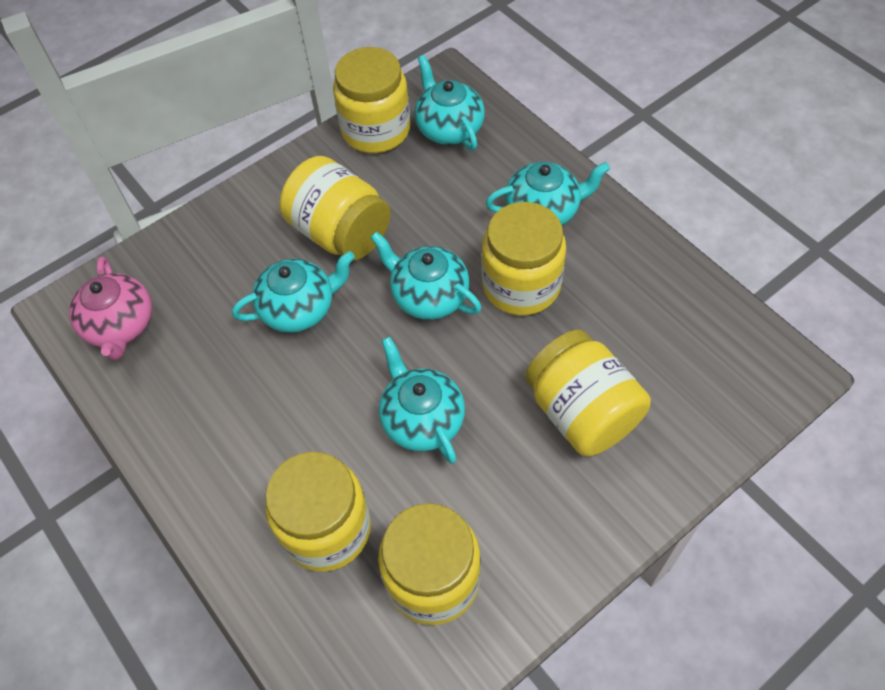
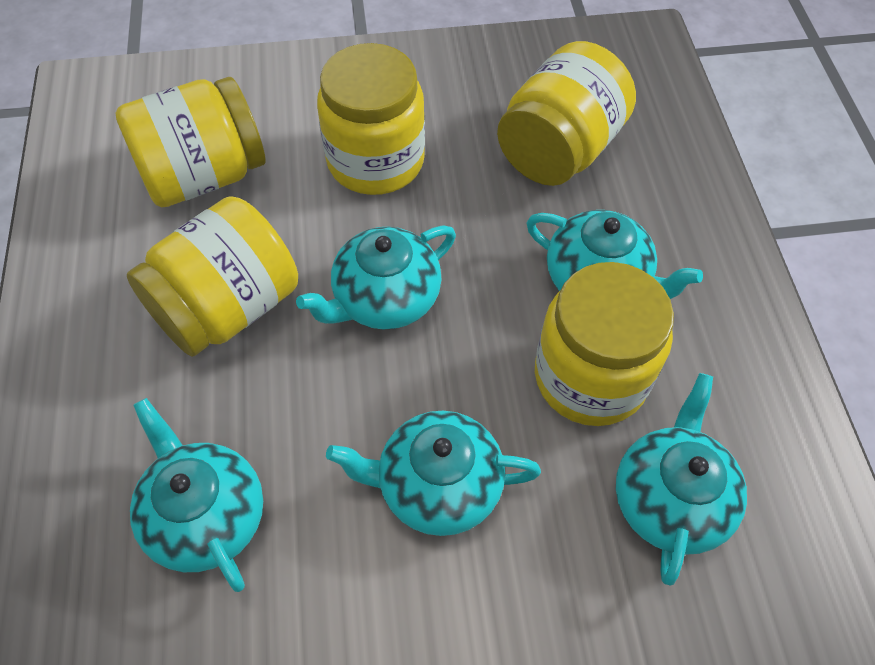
pink teapot: 1 -> 0
yellow jar: 6 -> 5

